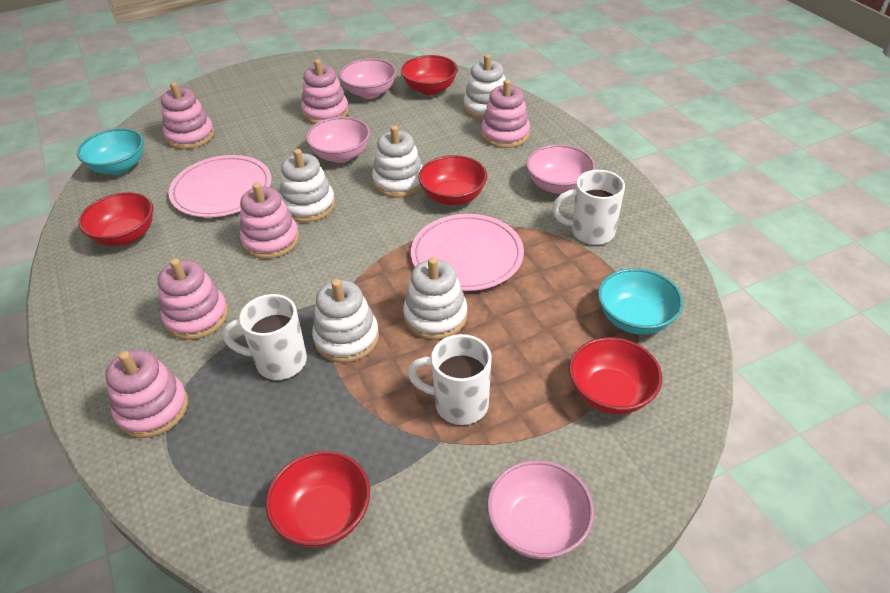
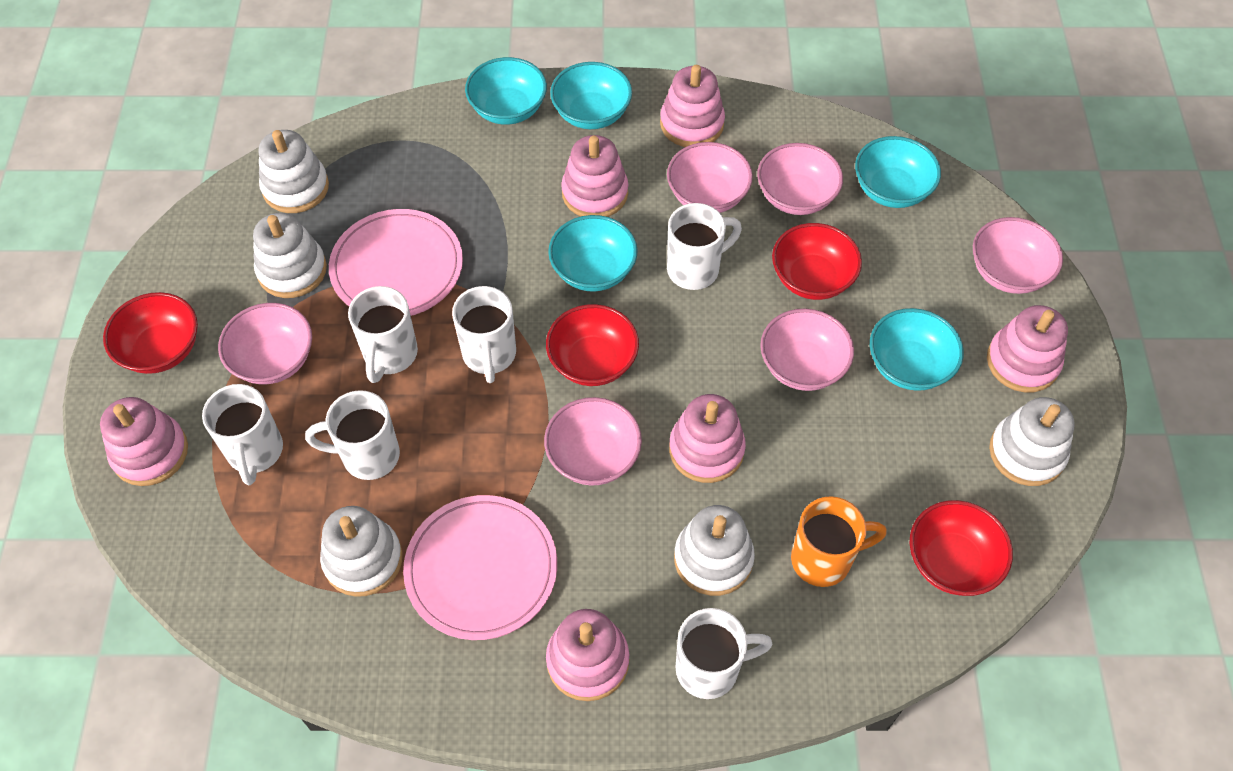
orange mug: 0 -> 1
pink bowl: 4 -> 6
red bowl: 5 -> 4
turquoise bowl: 2 -> 5
white mug: 3 -> 6

